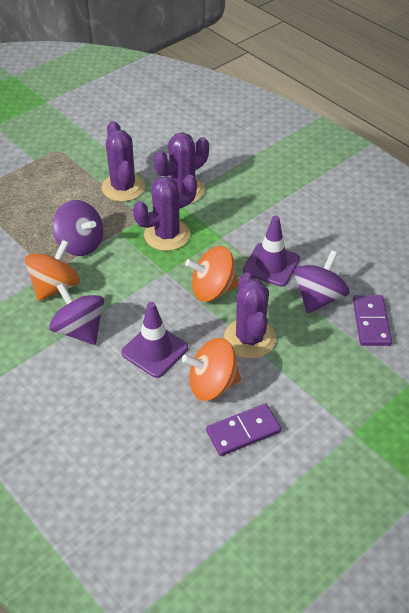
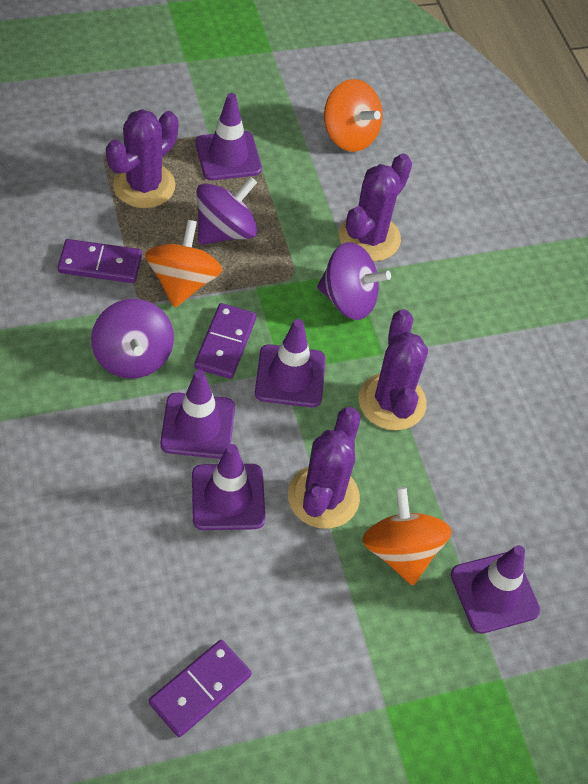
purple domino: 2 -> 3
purple traffic cone: 2 -> 5

